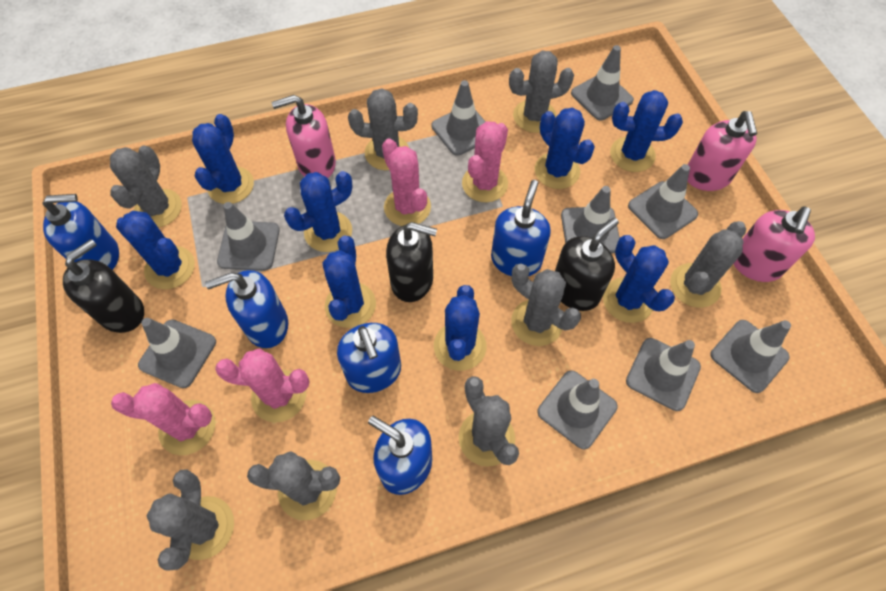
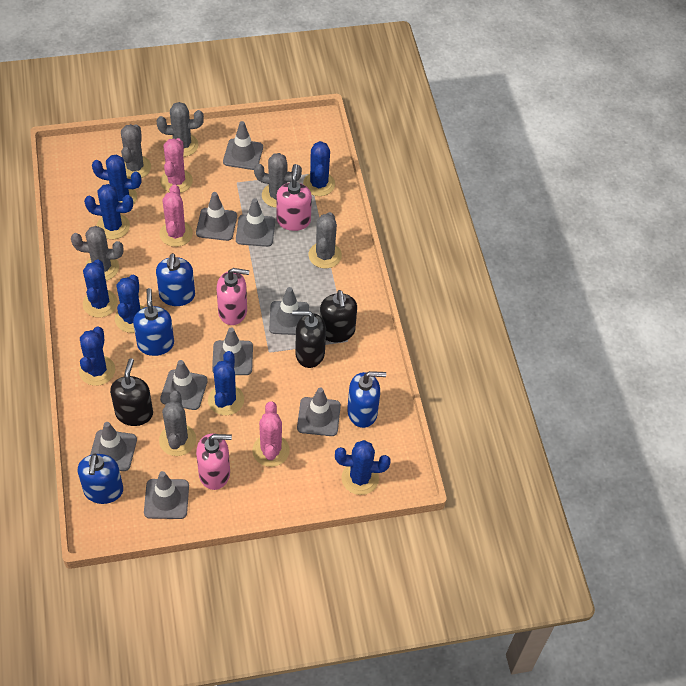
blue soap dispenser: 5 -> 4
grey cactus: 8 -> 6
pink cactus: 4 -> 3

